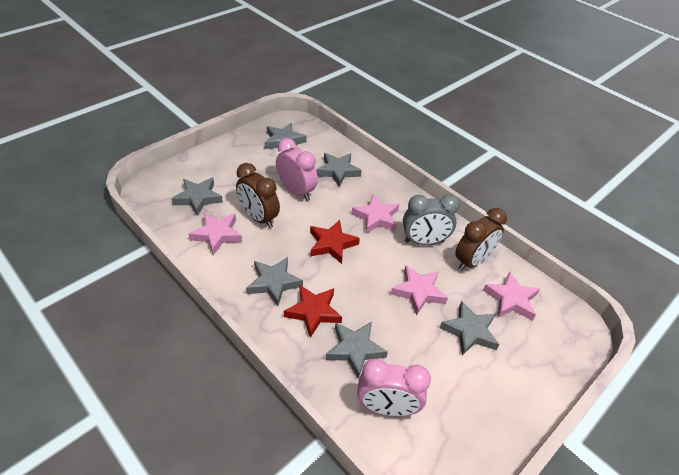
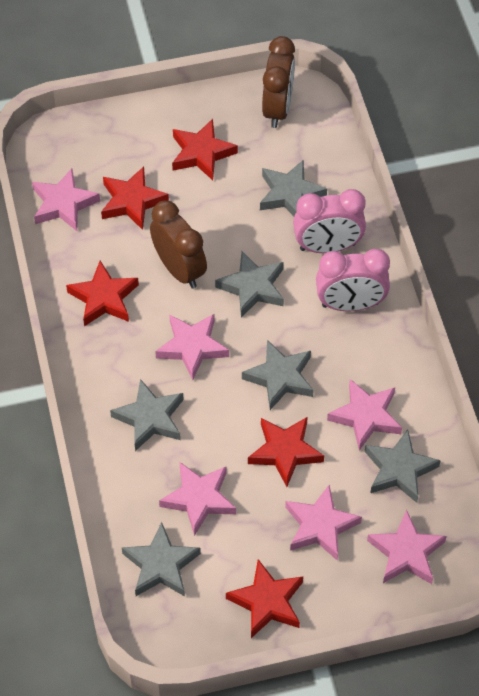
grey clock: 1 -> 0
pink star: 4 -> 6
red star: 2 -> 5

